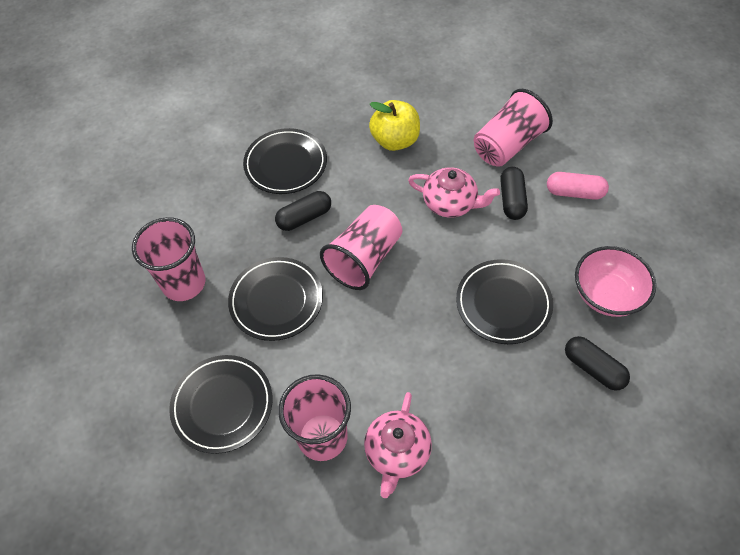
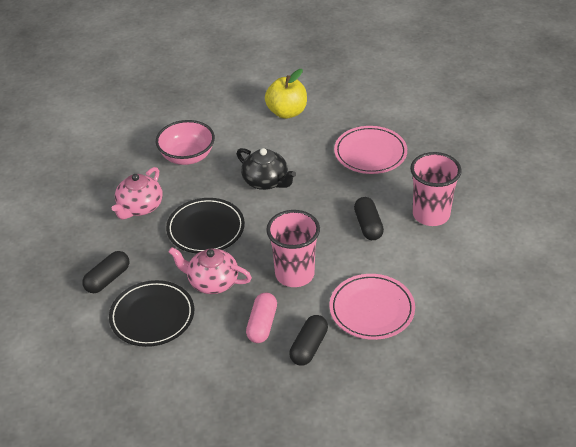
black plate: 4 -> 2
black teapot: 0 -> 1
pink cup: 4 -> 2
pink plate: 0 -> 2

